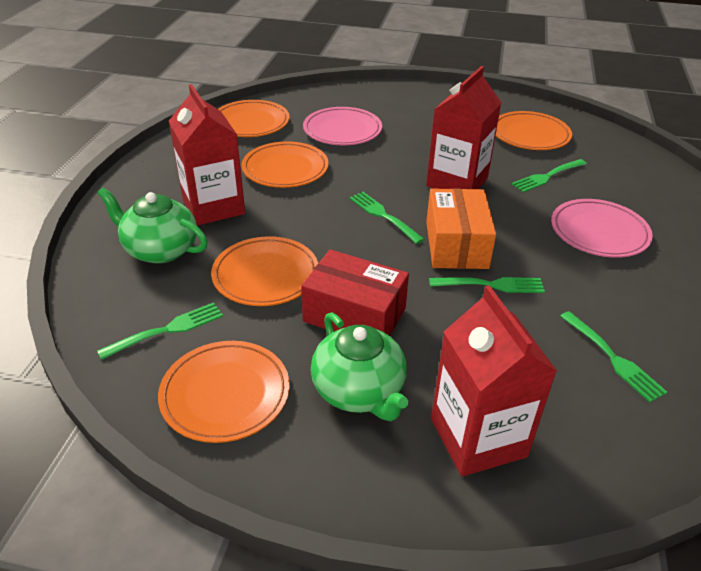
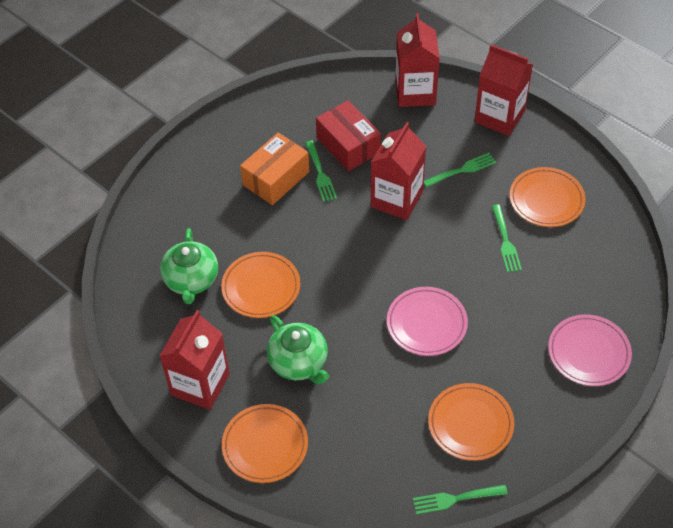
green fork: 5 -> 4
orange plate: 5 -> 4
red carton: 3 -> 4

